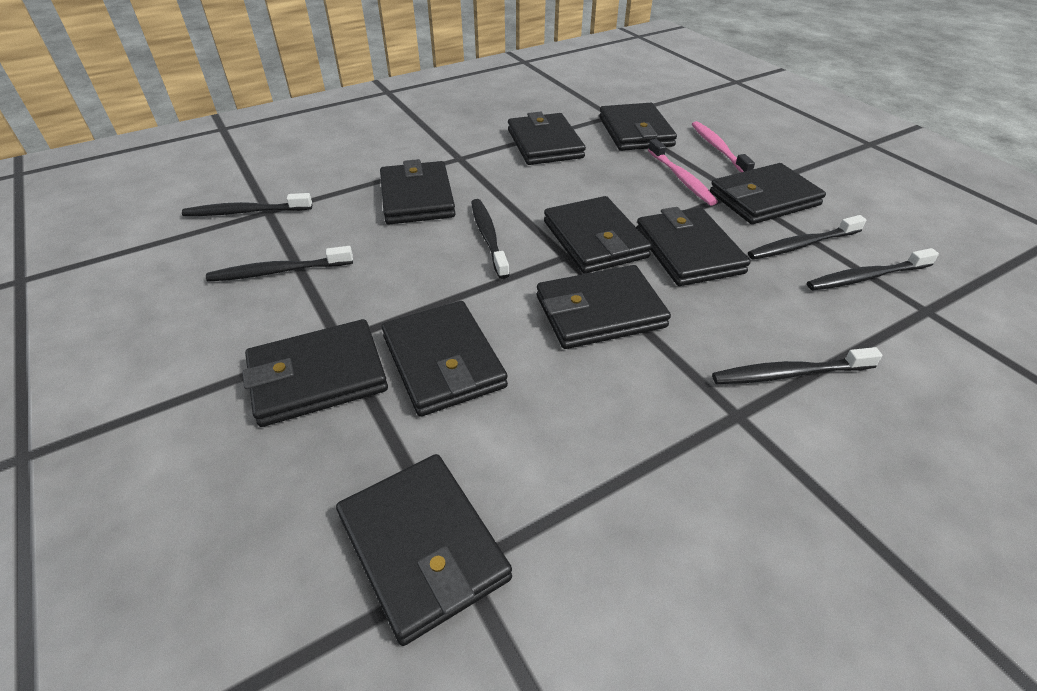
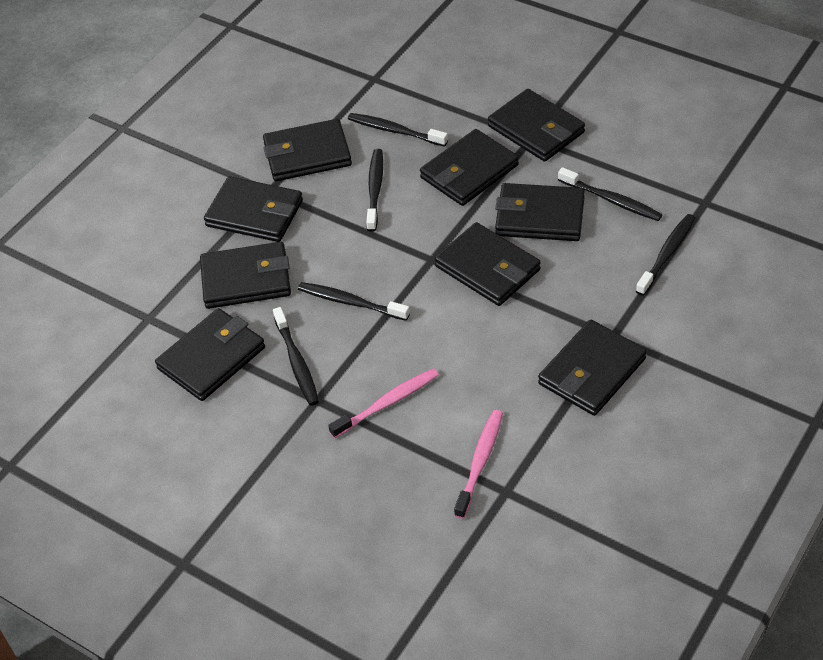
black wallet: 10 -> 9

